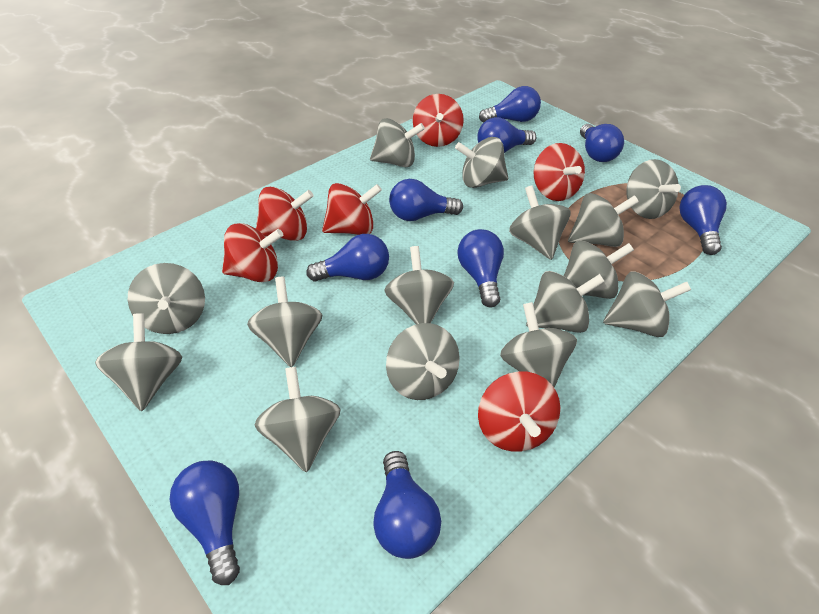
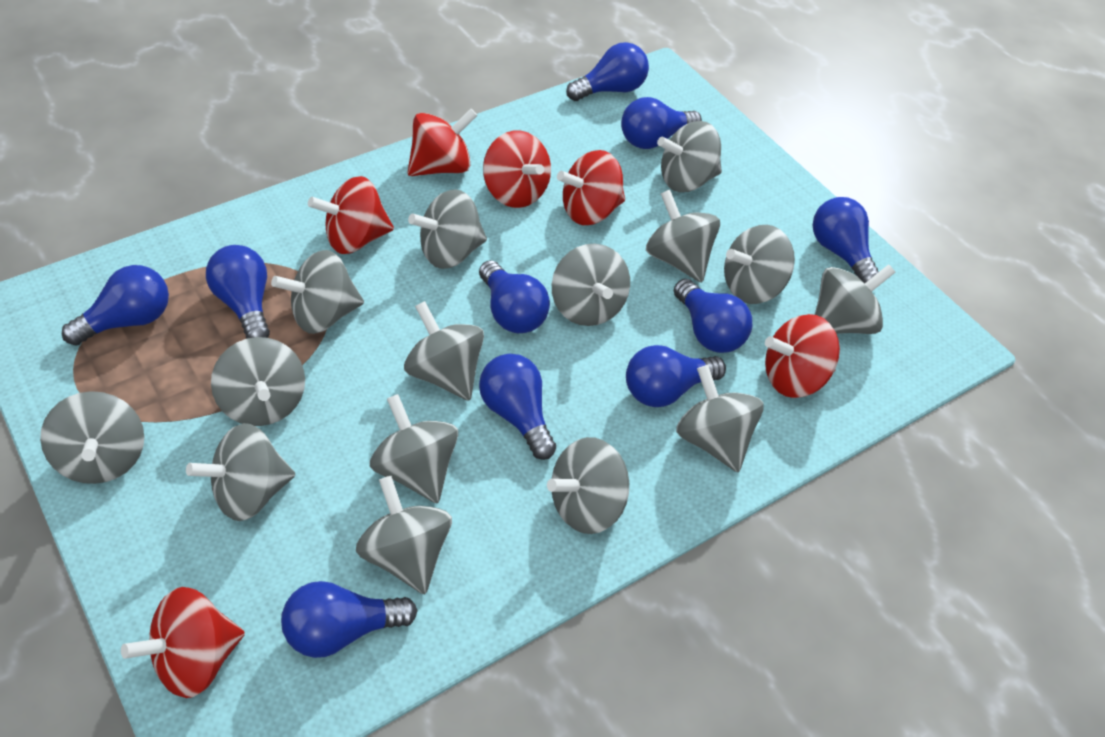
blue light bulb: 9 -> 10

